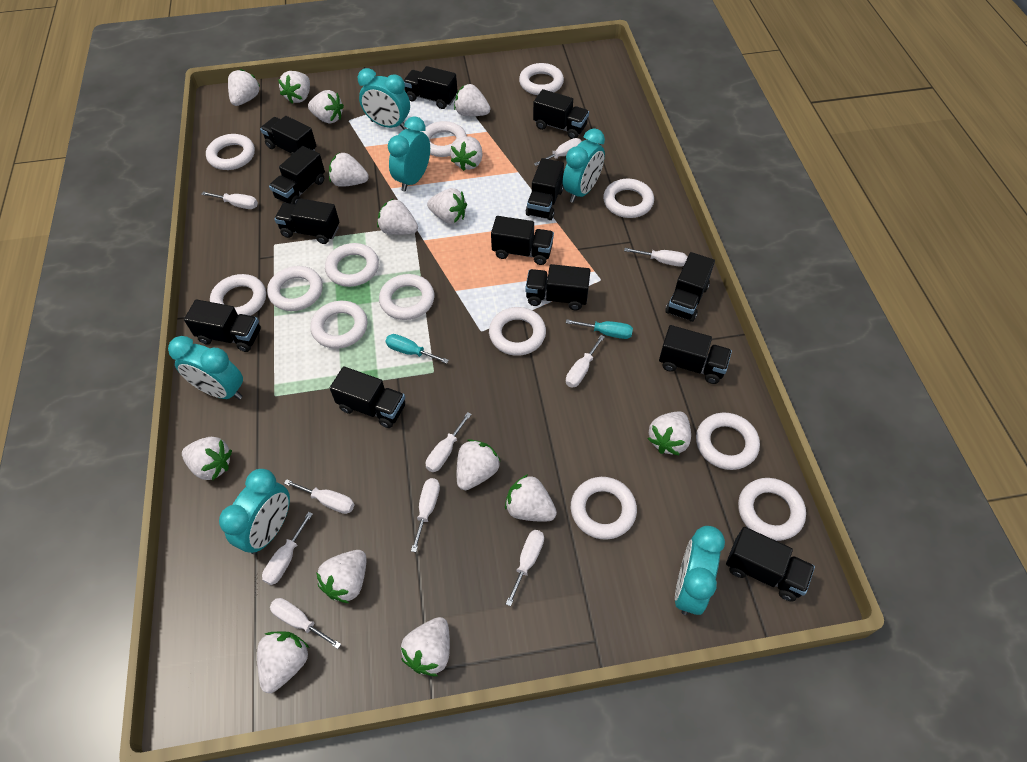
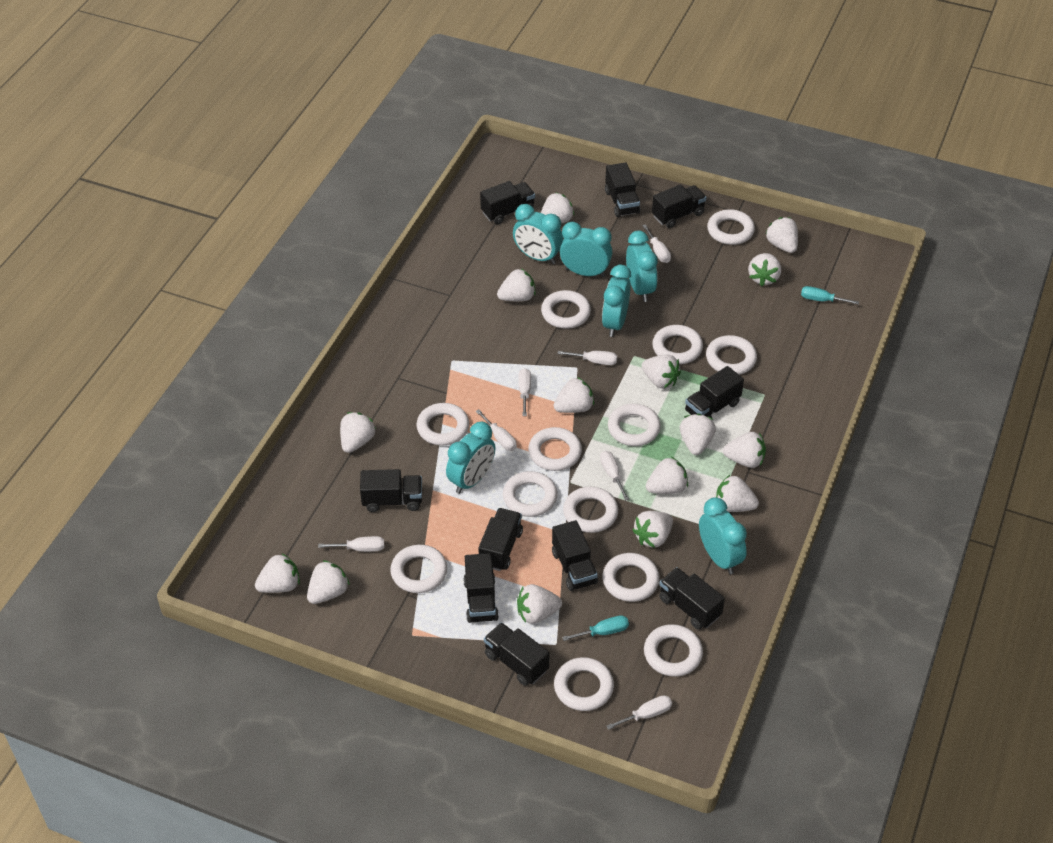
black truck: 13 -> 10
white screwdriver: 10 -> 7

